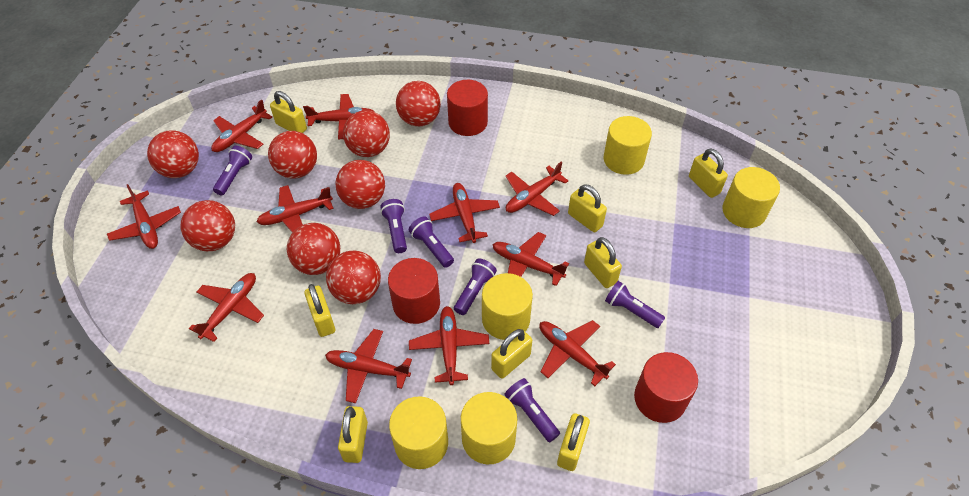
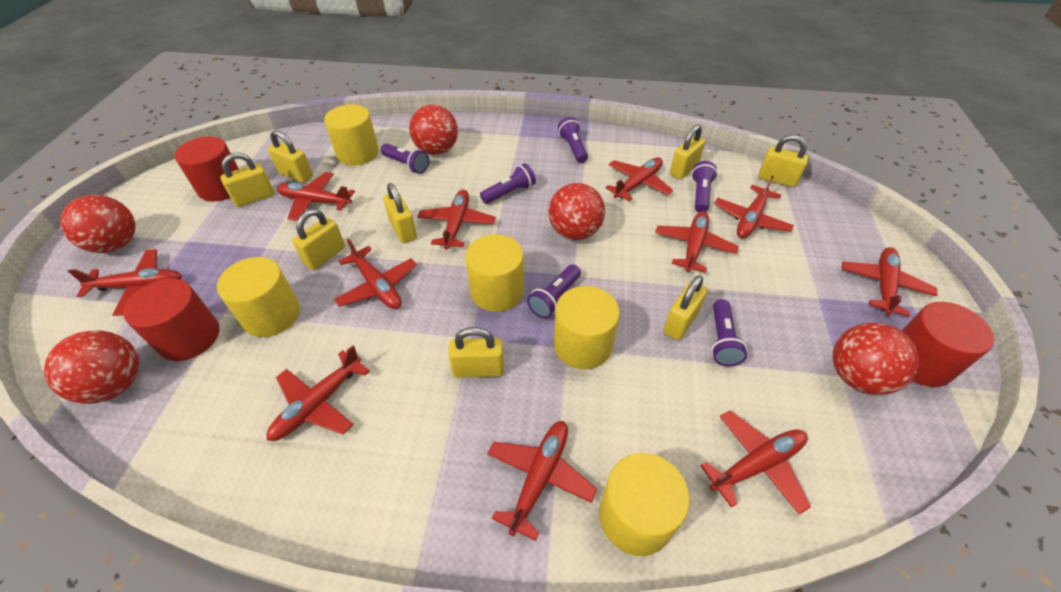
red ball: 8 -> 5

